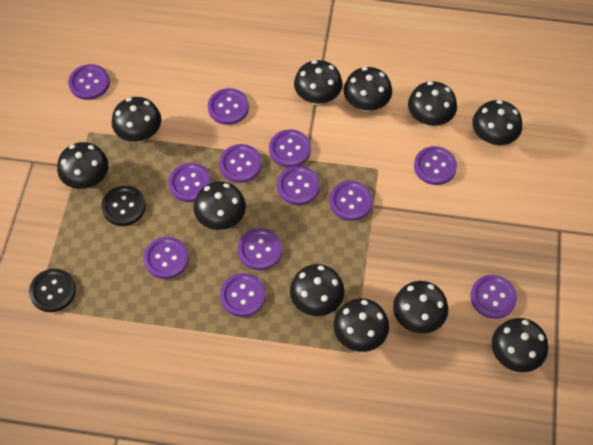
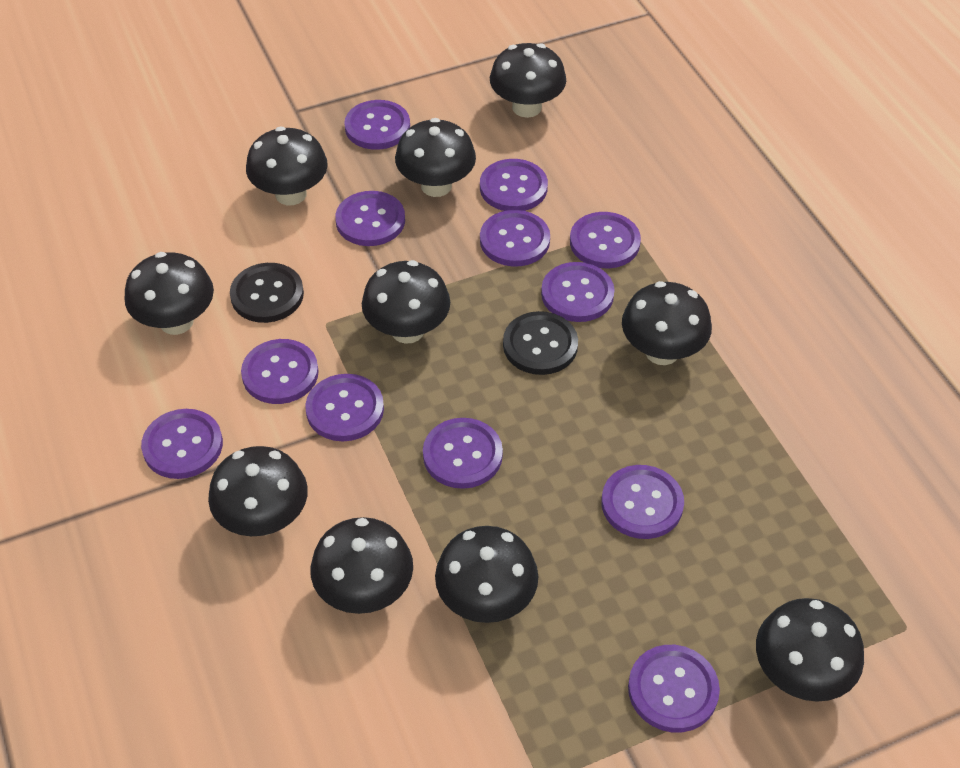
black mushroom: 11 -> 10

